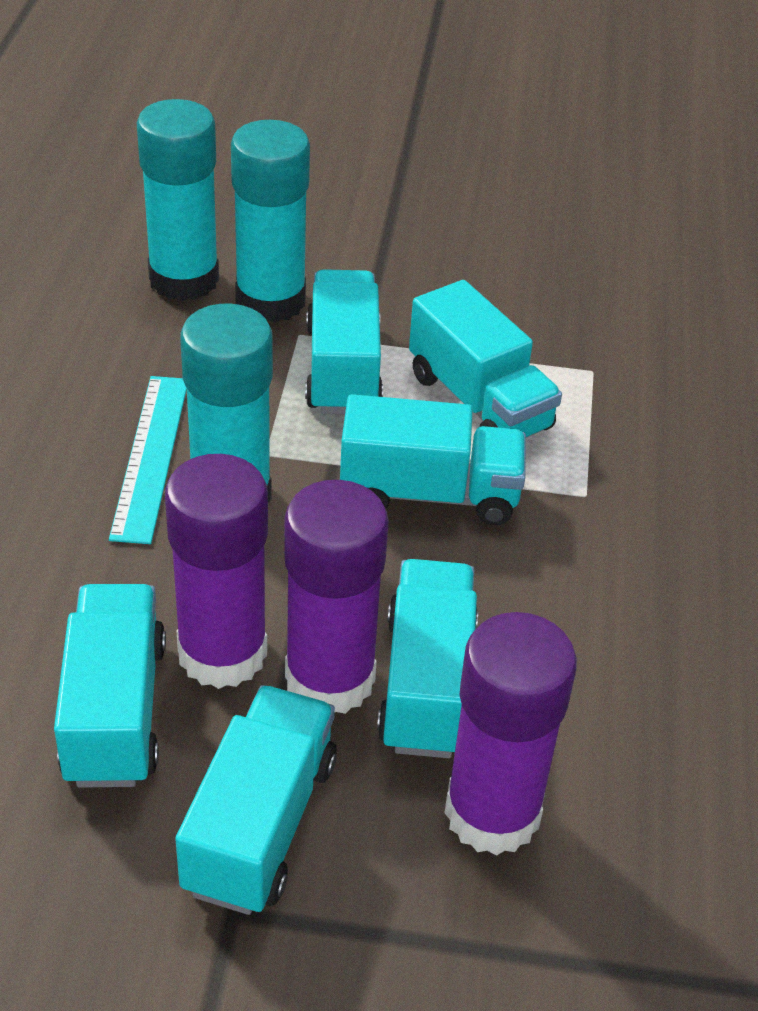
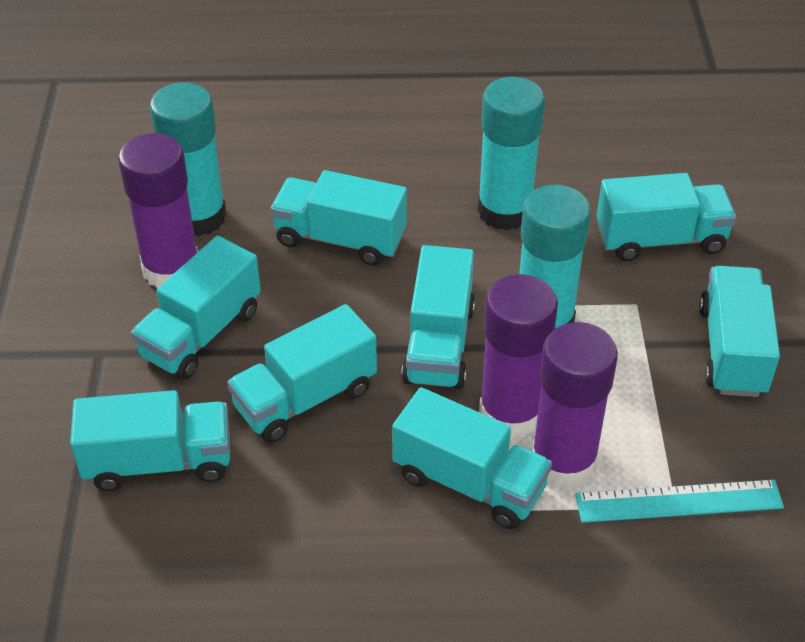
turquoise truck: 6 -> 8

